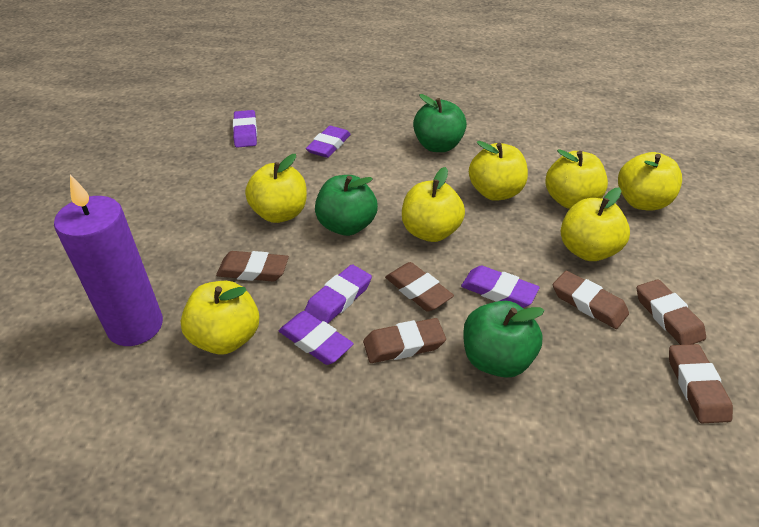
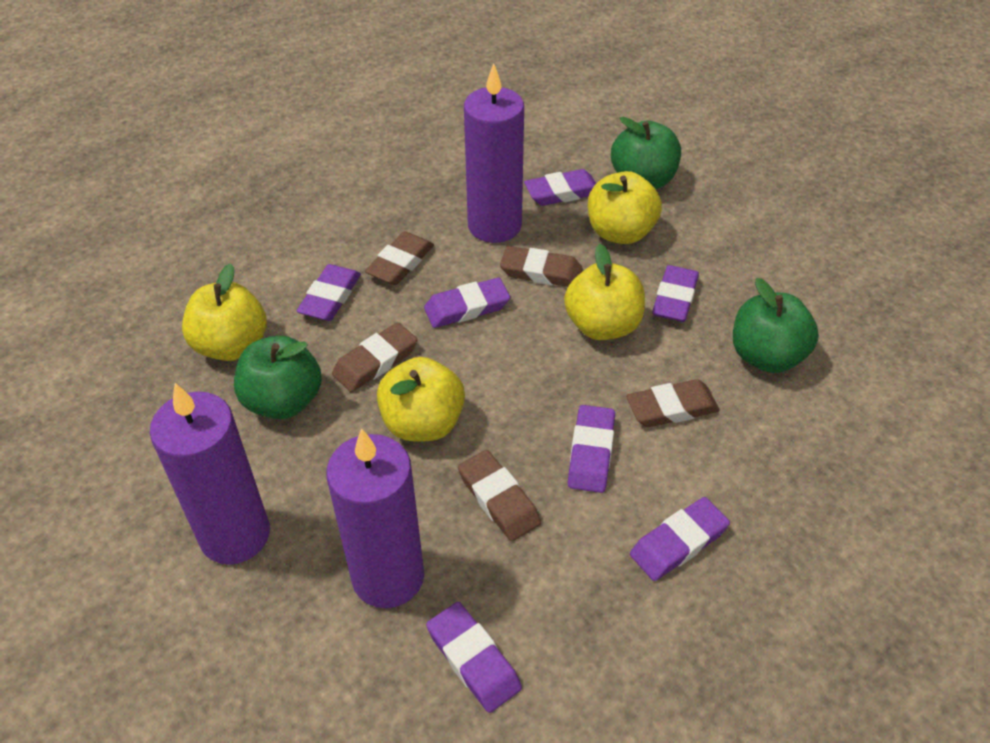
brown eraser: 6 -> 5
purple candle: 1 -> 3
purple eraser: 5 -> 7
yellow apple: 7 -> 4

